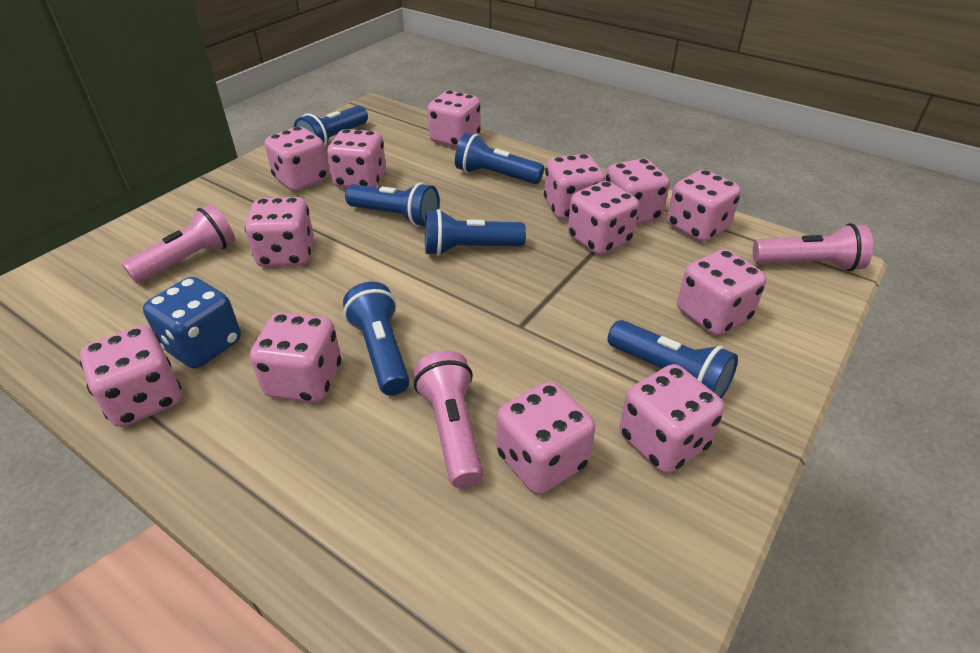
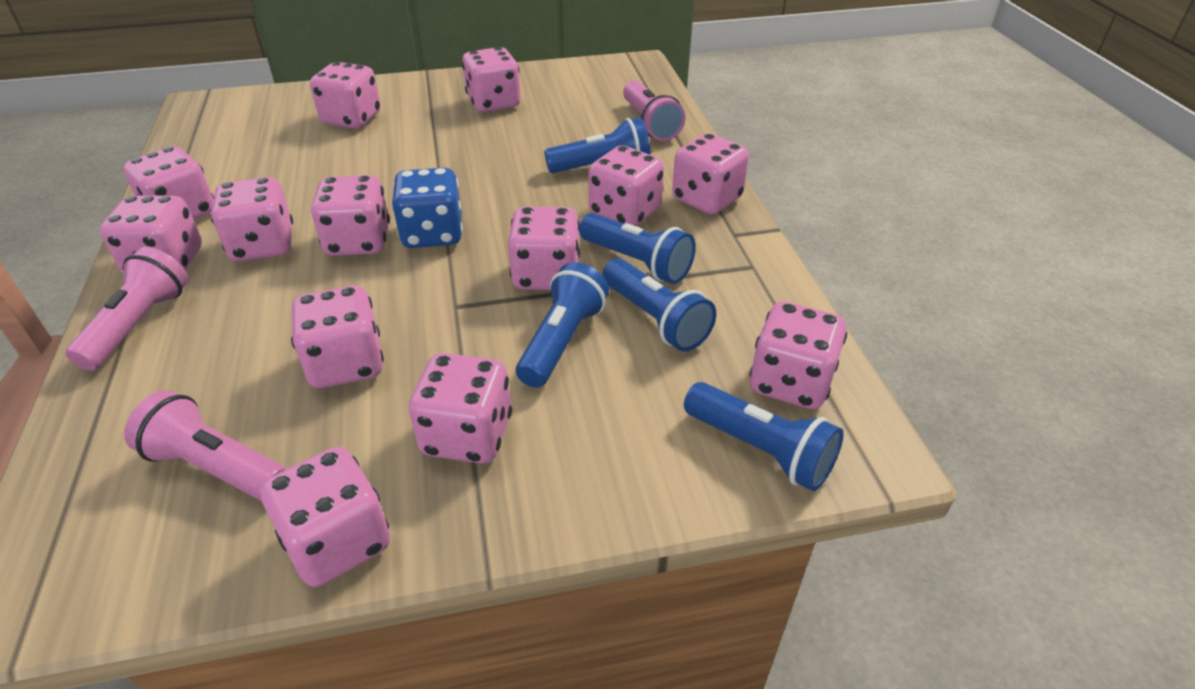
blue flashlight: 6 -> 5

